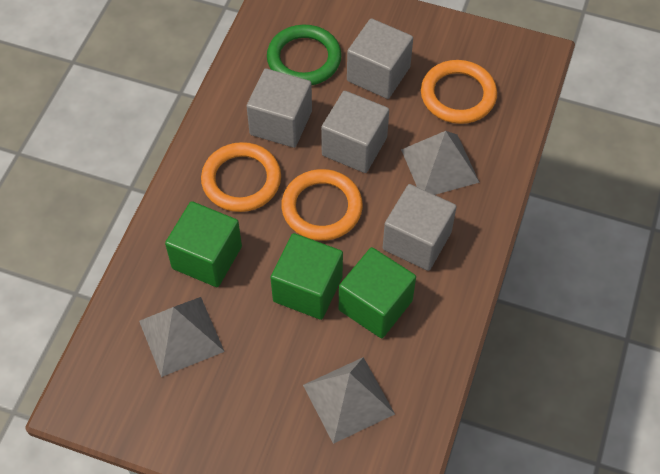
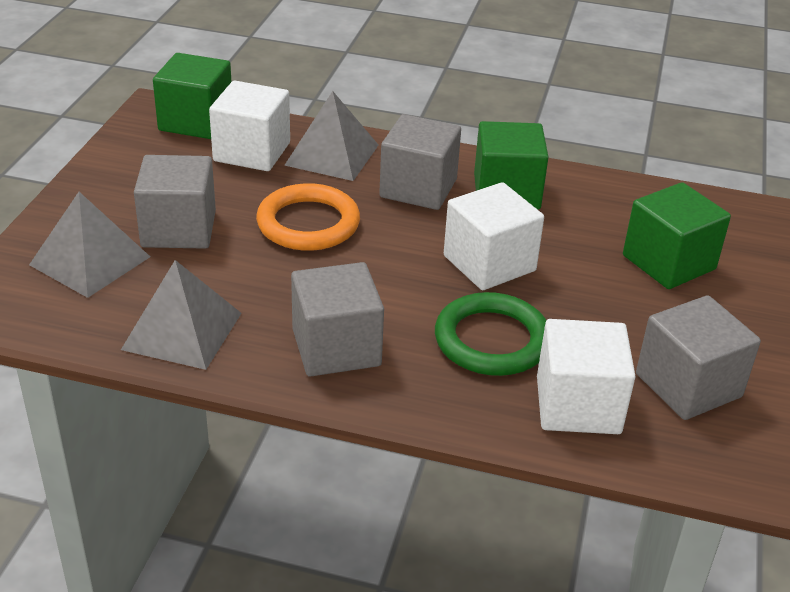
orange ring: 3 -> 1
white cube: 0 -> 3

